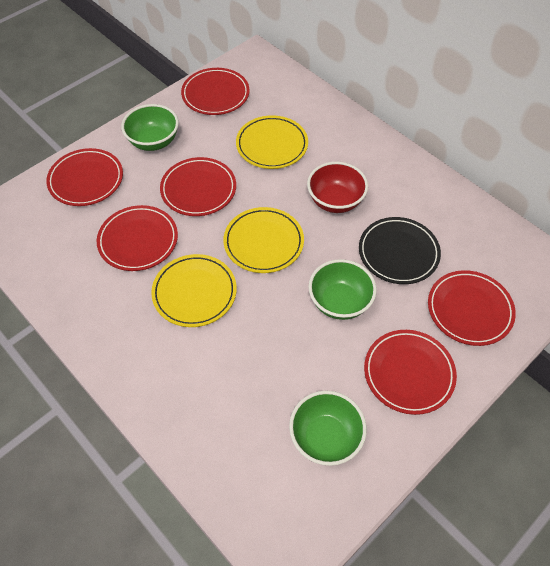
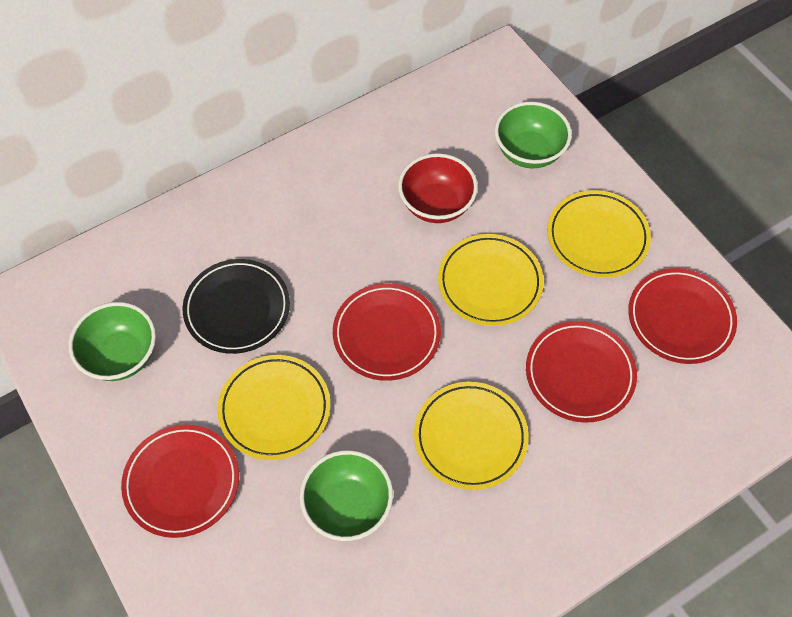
red plate: 6 -> 4
yellow plate: 3 -> 4

